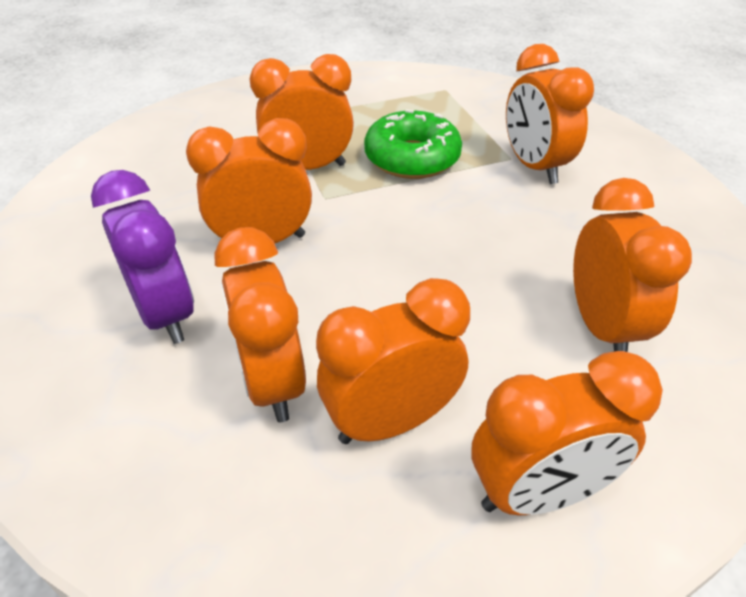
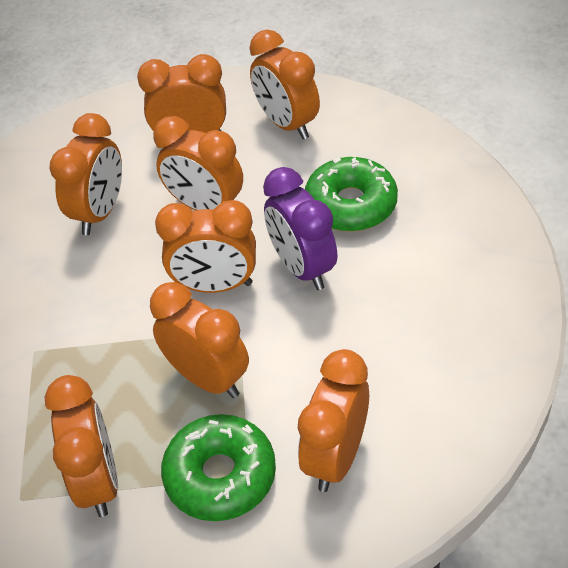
green donut: 1 -> 2
orange clock: 7 -> 8

